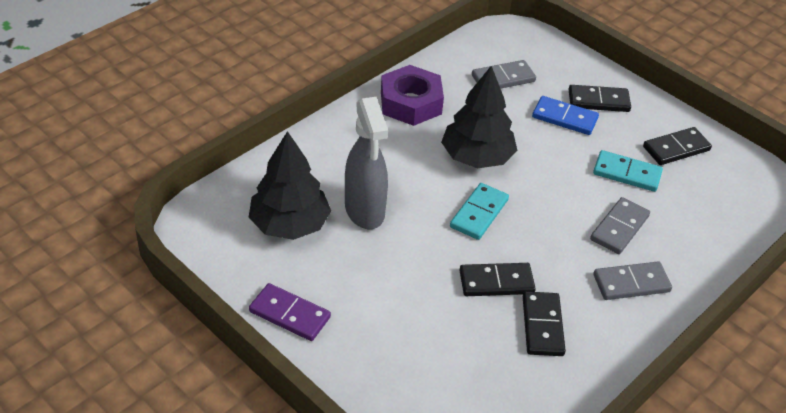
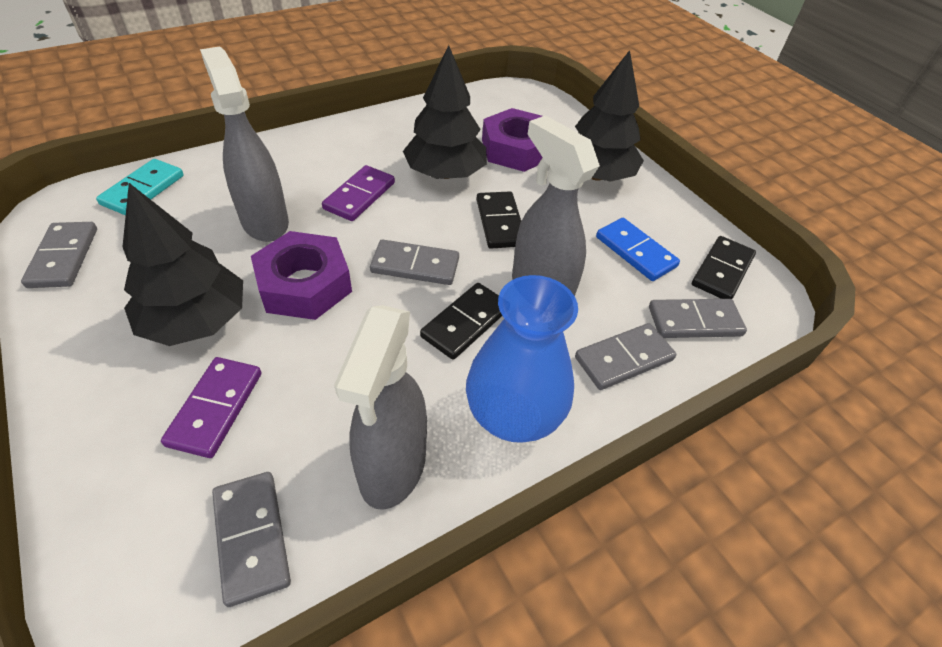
black domino: 4 -> 3
black tree: 2 -> 3
blue vase: 0 -> 1
grey domino: 3 -> 5
grey spray bottle: 1 -> 3
purple domino: 1 -> 2
purple nut: 1 -> 2
turquoise domino: 2 -> 1

